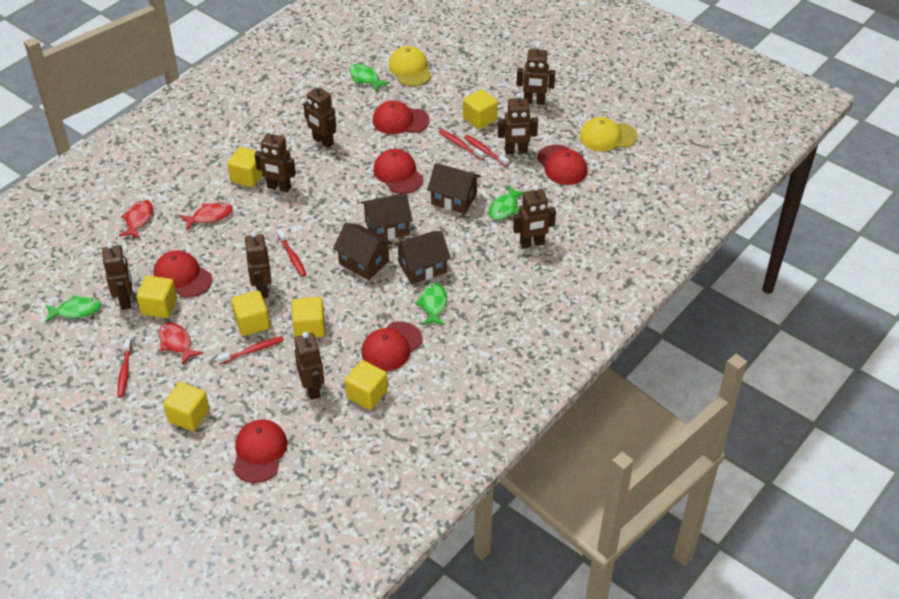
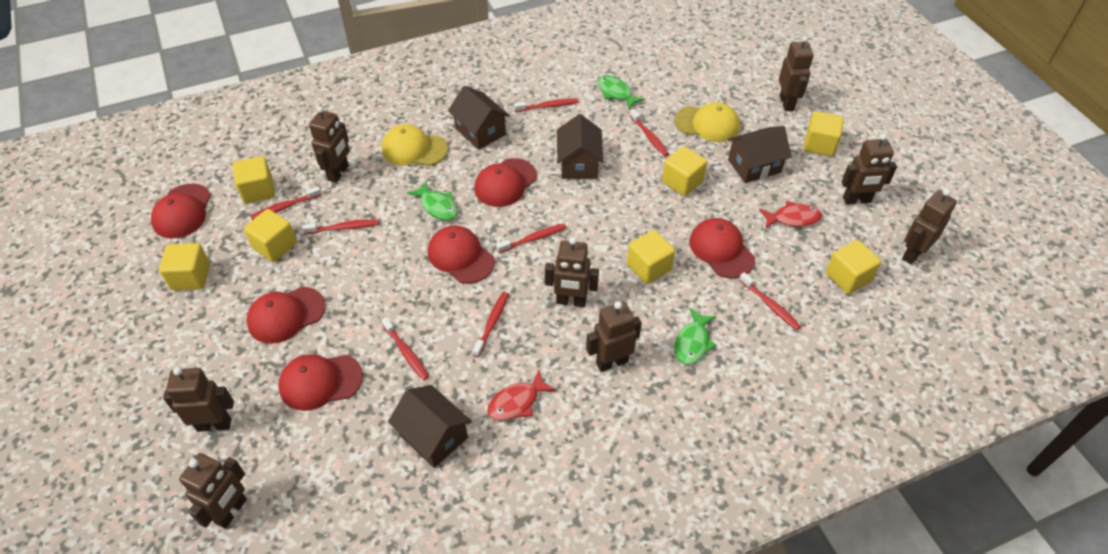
green fish: 4 -> 3
red fish: 3 -> 2
red toothbrush: 5 -> 8

